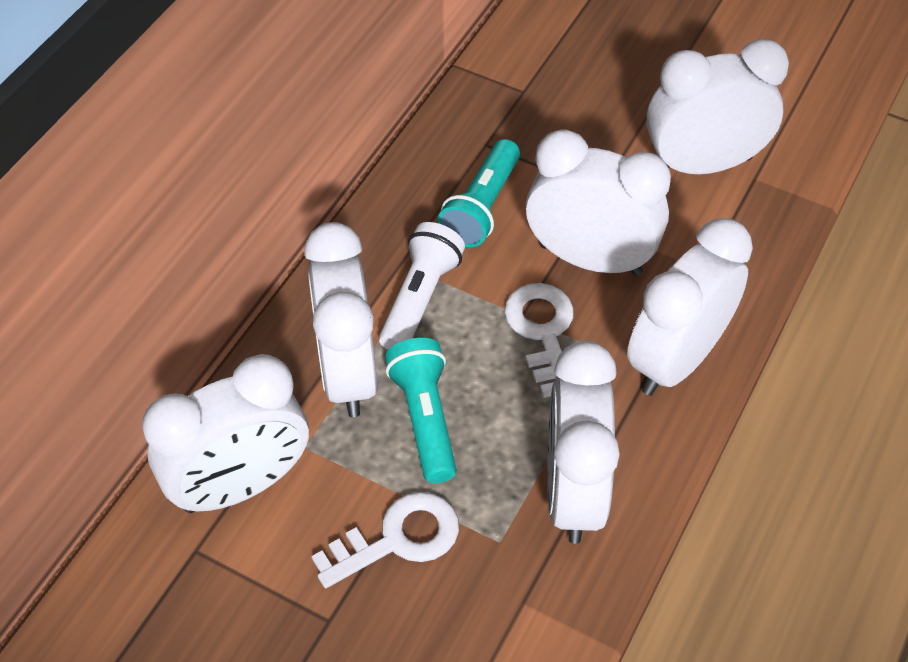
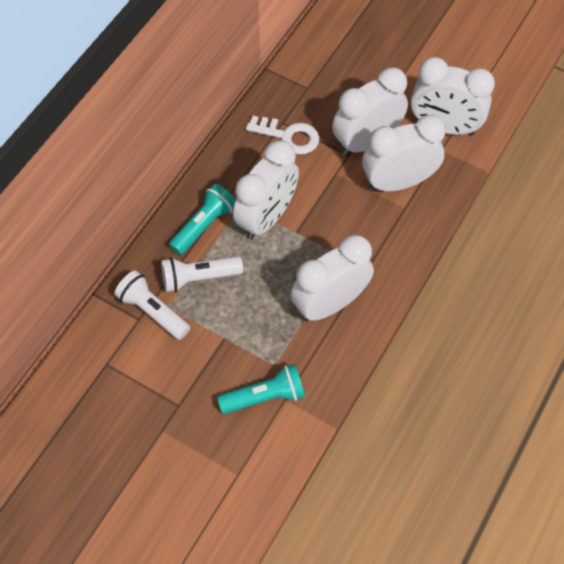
white clock: 6 -> 5
white flashlight: 1 -> 2
white key: 2 -> 1

